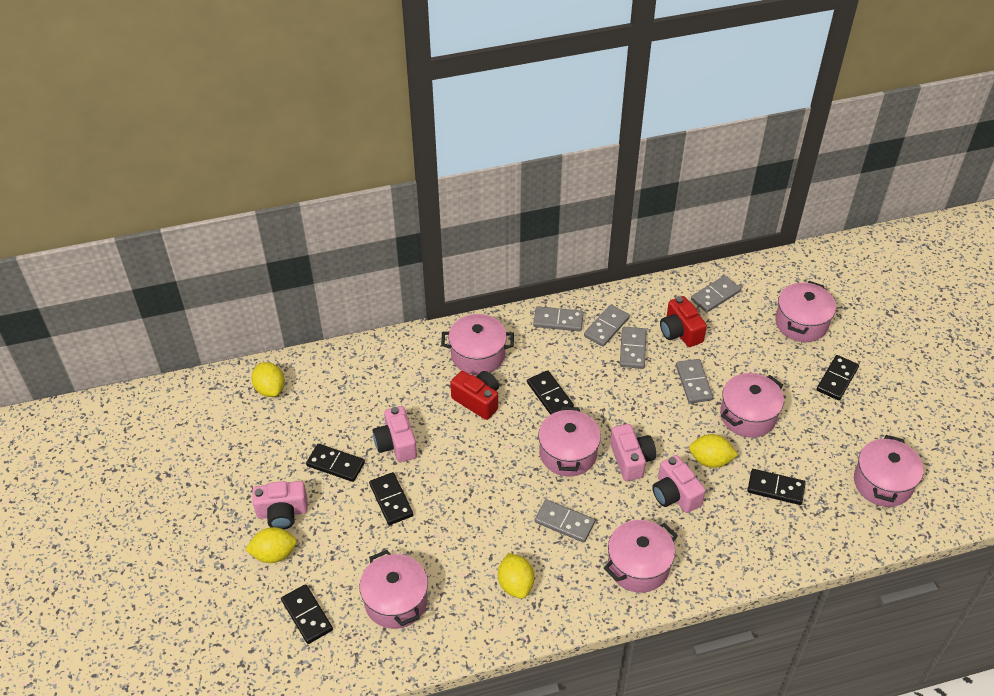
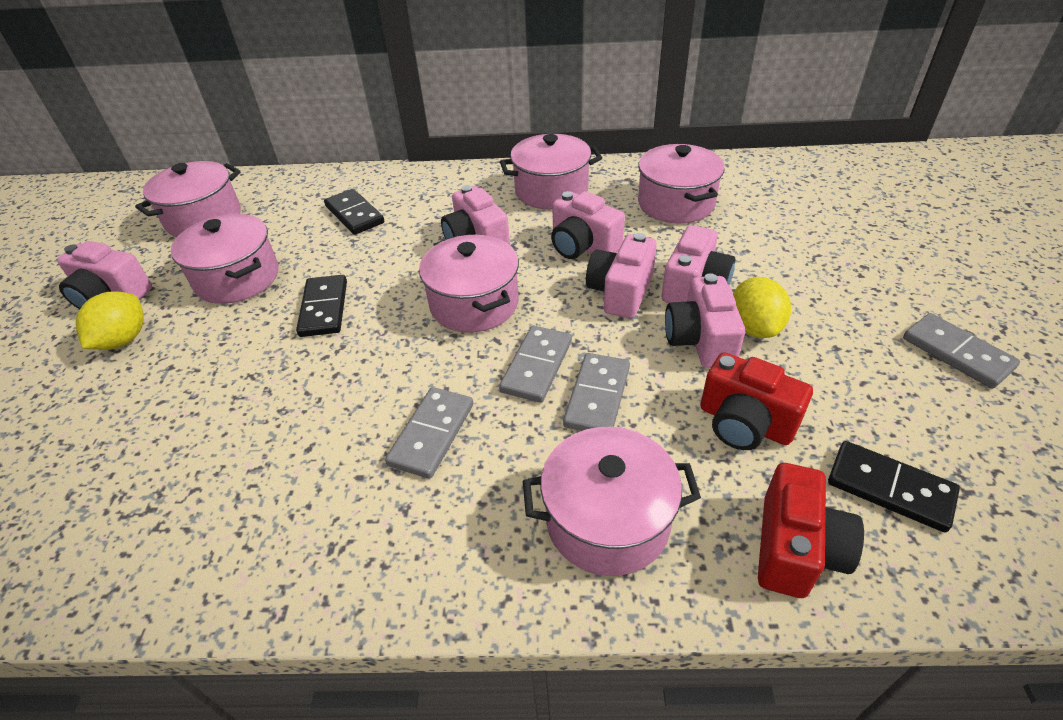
black domino: 6 -> 3
grey domino: 6 -> 4
pink camera: 4 -> 6
pink pot: 7 -> 6
yellow lemon: 4 -> 2

